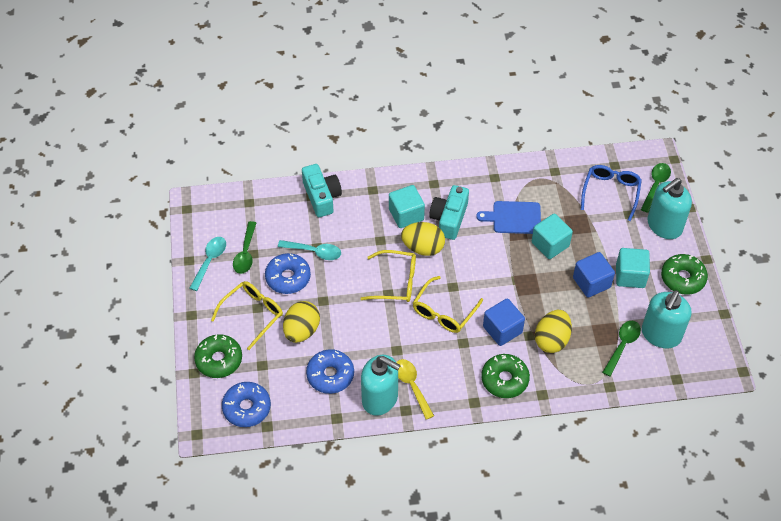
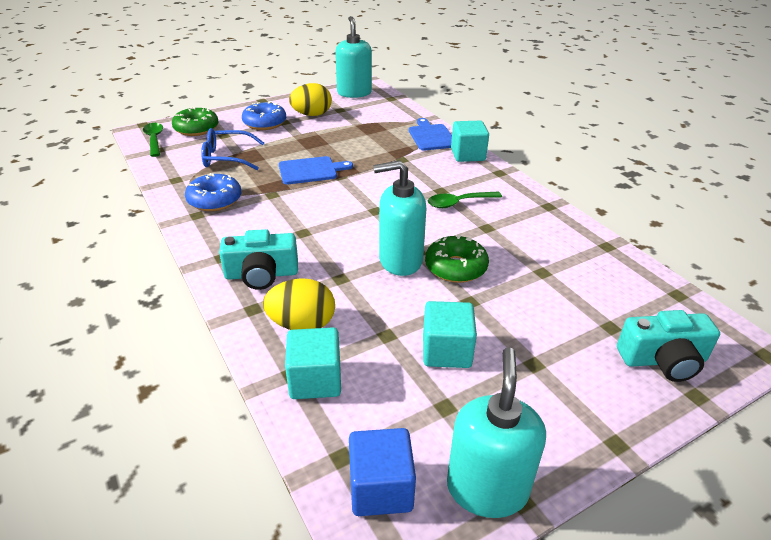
blue cube: 2 -> 1
blue cutting board: 1 -> 2
blue donut: 3 -> 2
green donut: 3 -> 2
green spoon: 3 -> 2
turquoise spoon: 2 -> 0
yellow egg: 3 -> 2
yellow glasses: 3 -> 0
yellow spoon: 1 -> 0

